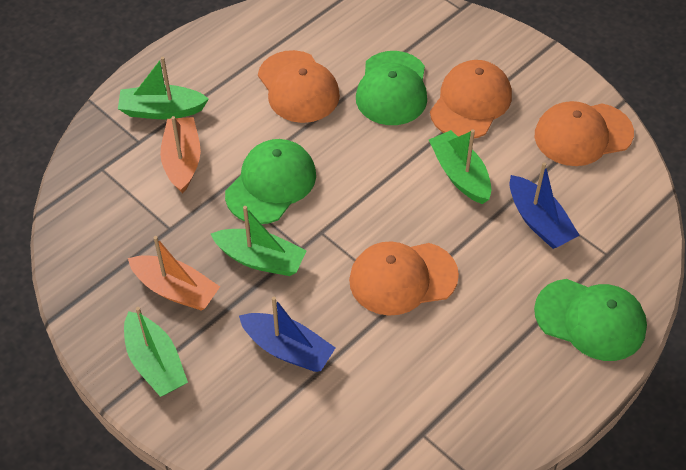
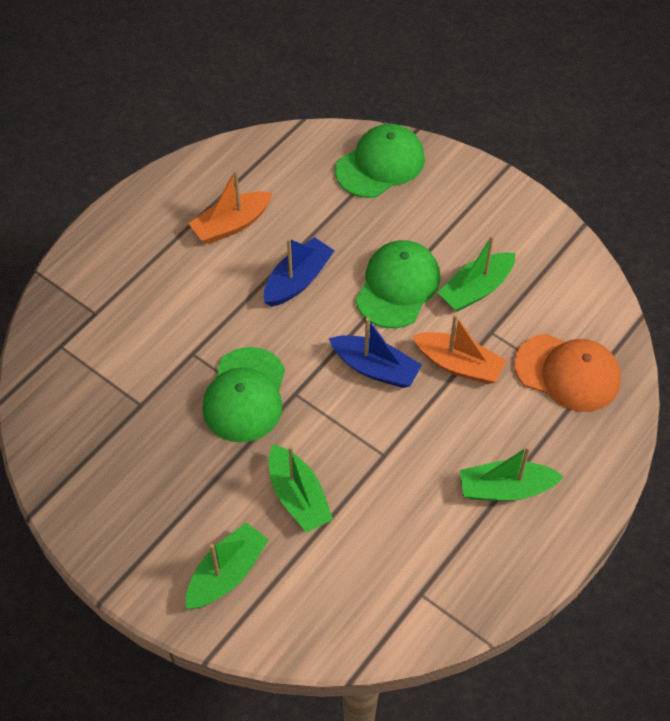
orange cap: 4 -> 1

